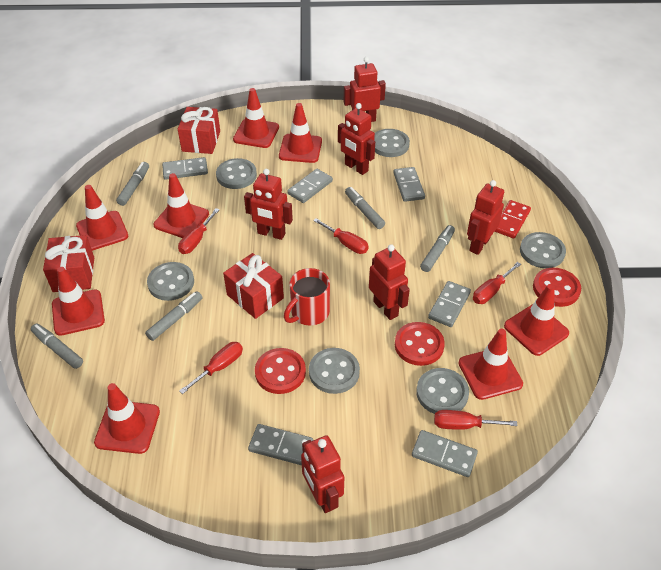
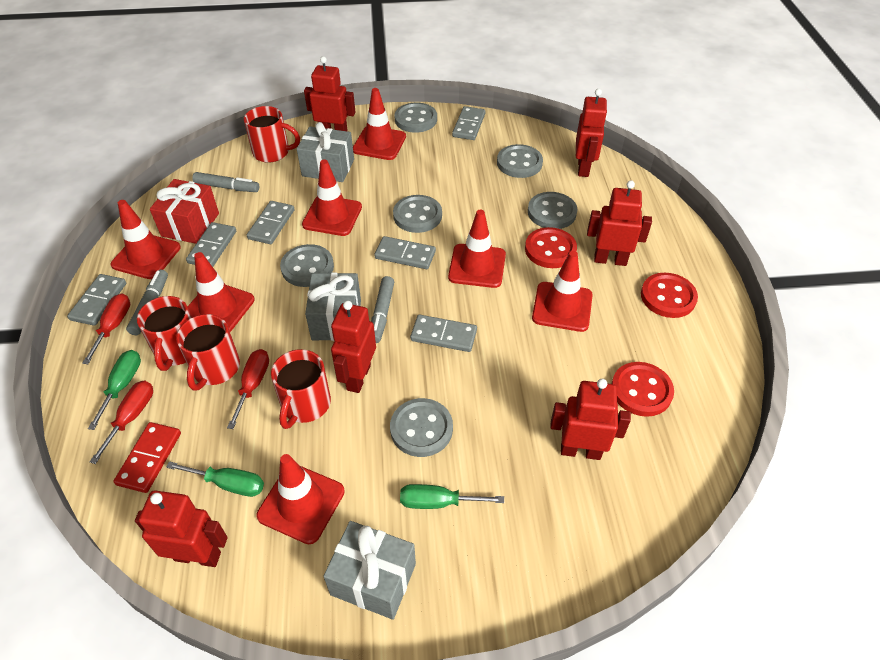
green screwdriver: 0 -> 3
grey gift: 0 -> 3
grey marker: 5 -> 3
red gift: 3 -> 1
red mug: 1 -> 4
red screwdriver: 5 -> 3
red traffic cone: 8 -> 7

